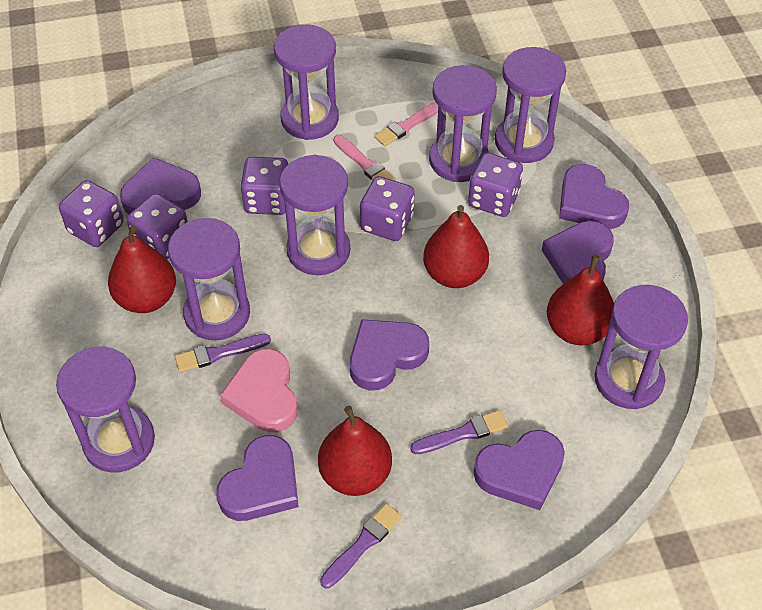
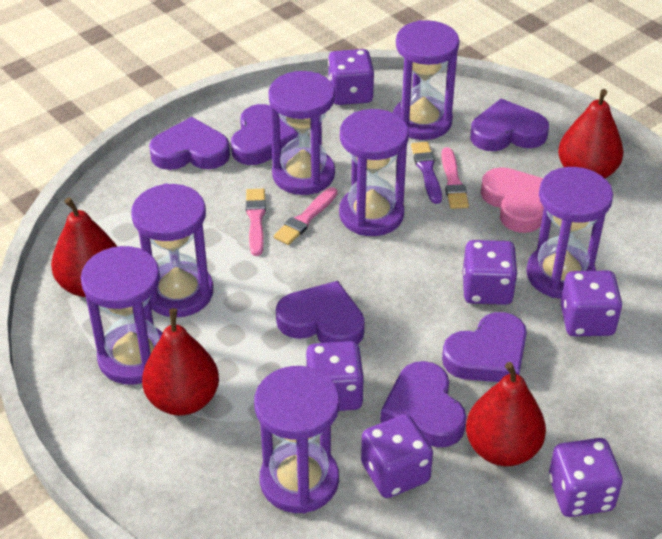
pink brush: 2 -> 3
purple brush: 3 -> 1
purple dice: 5 -> 6

